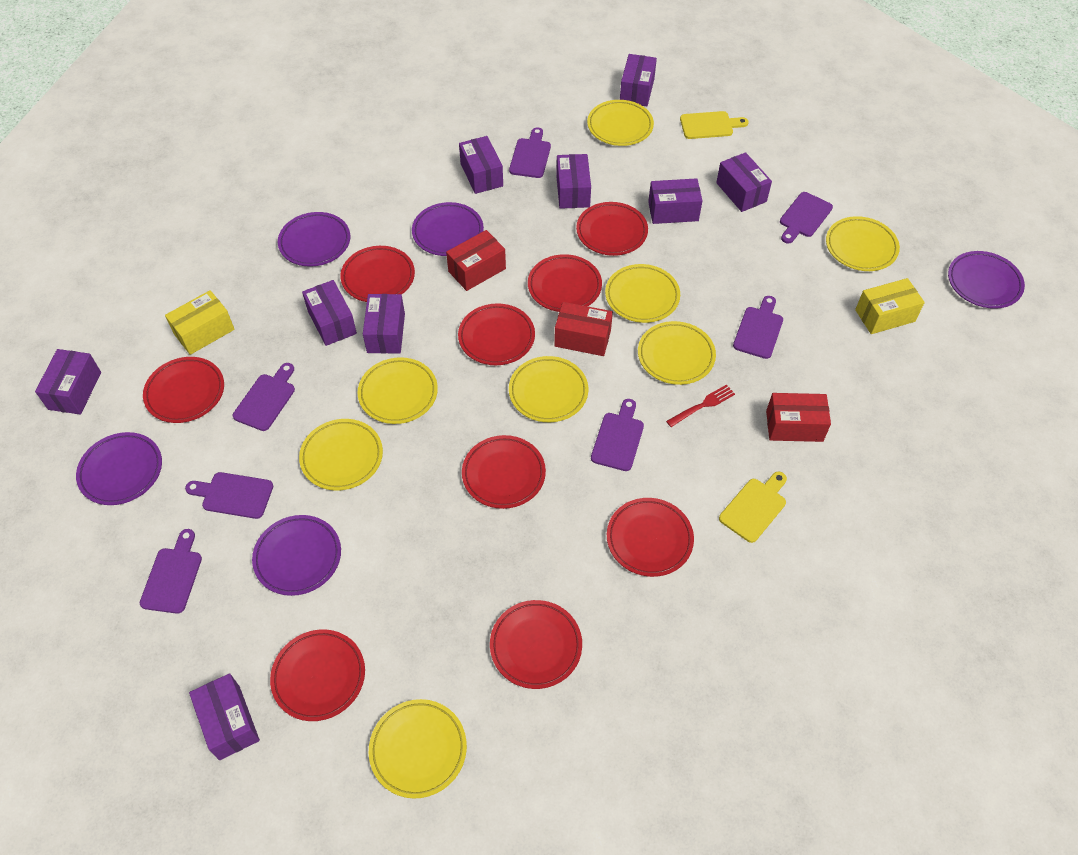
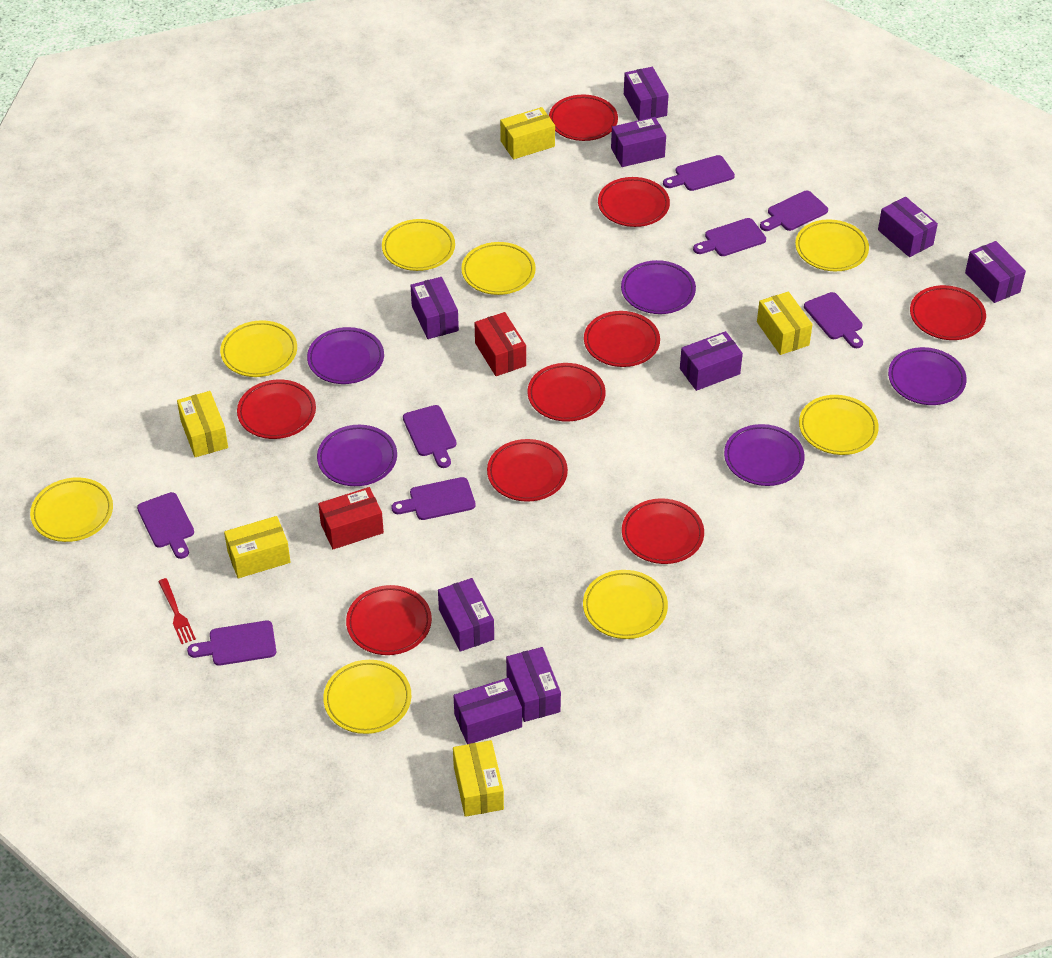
purple cutting board: 7 -> 8
red box: 3 -> 2
yellow box: 2 -> 5
yellow cutting board: 2 -> 0

